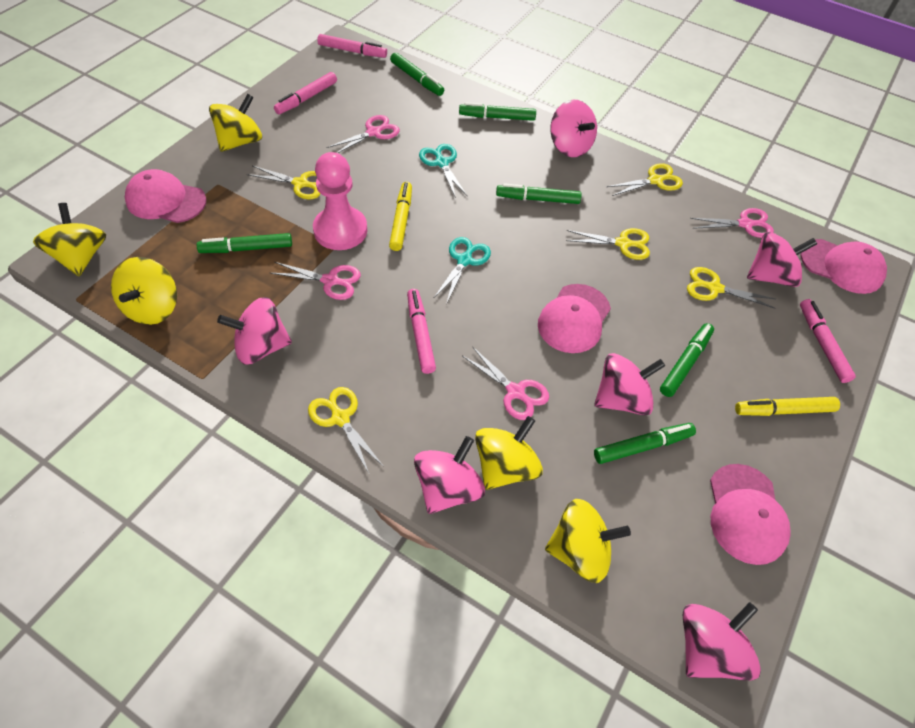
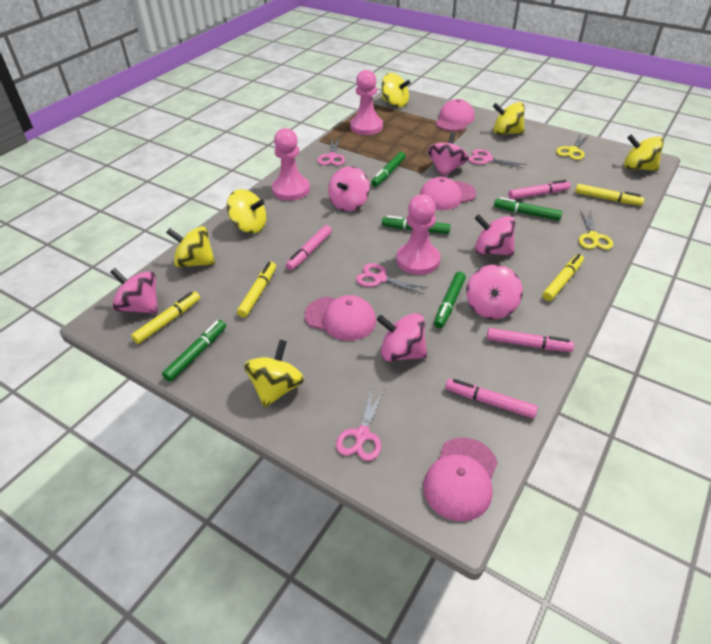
green marker: 6 -> 5
pink pawn: 1 -> 3
turquoise scissors: 2 -> 0
yellow marker: 2 -> 4
yellow scissors: 5 -> 2
yellow spinning top: 5 -> 6

